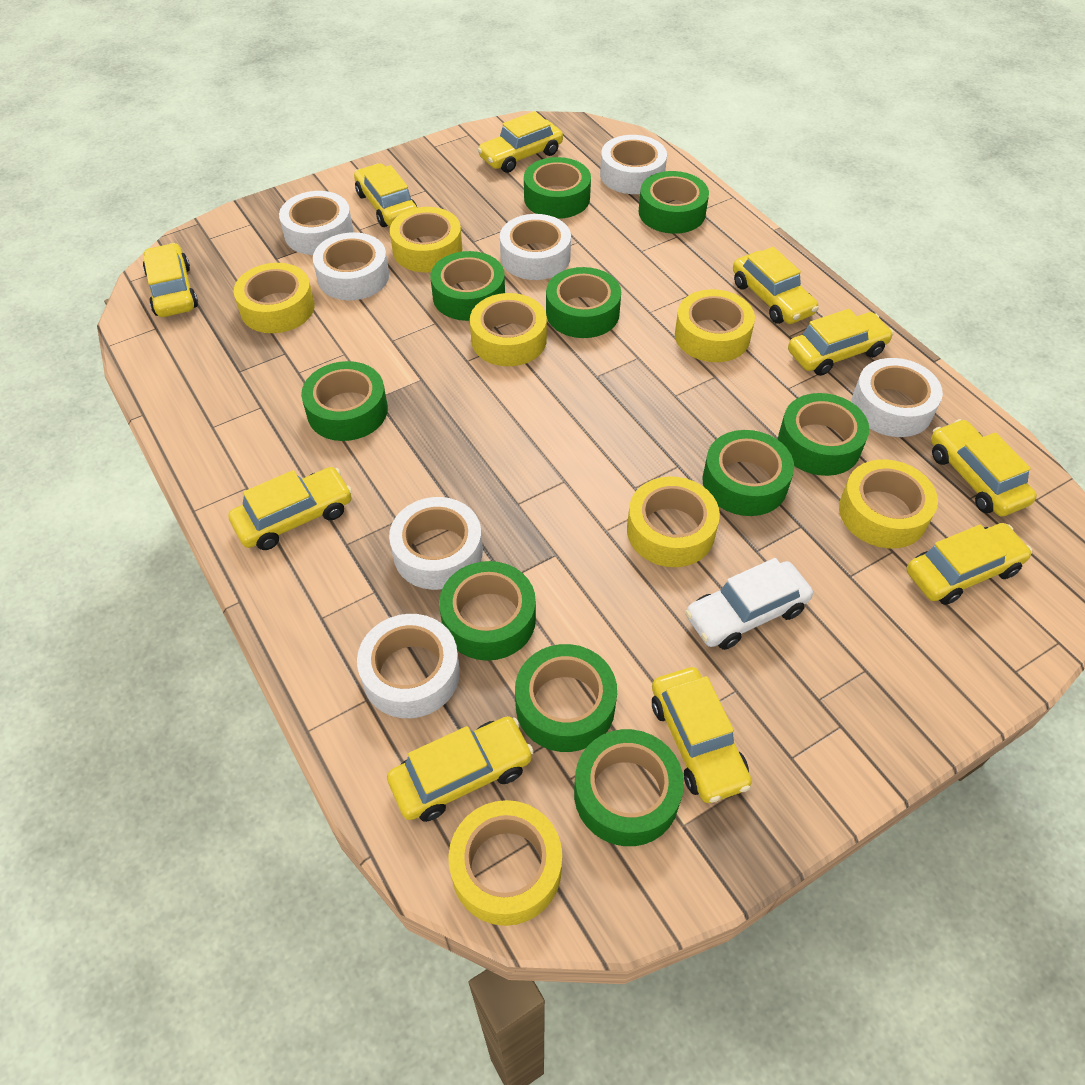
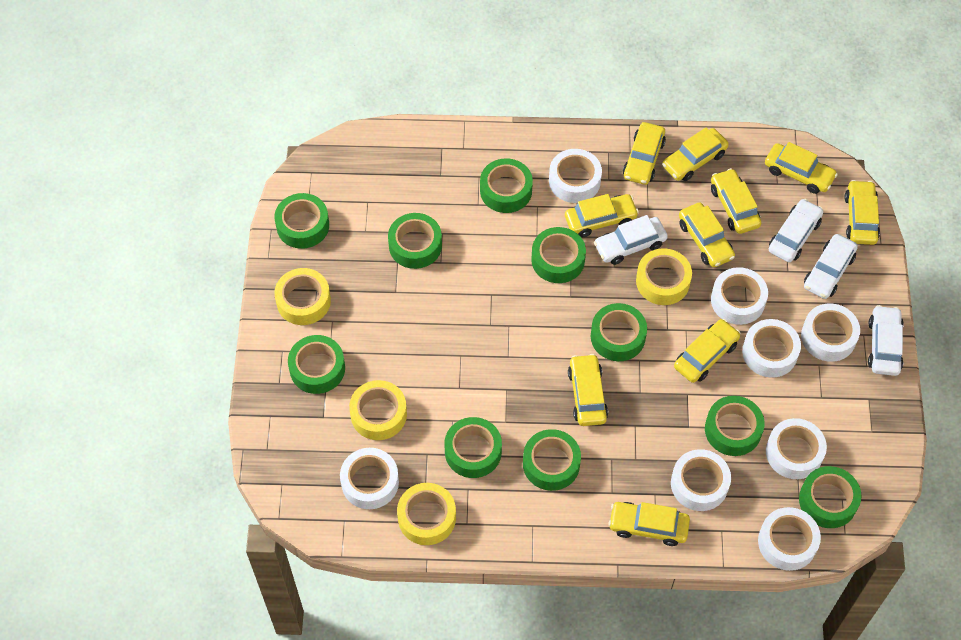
white car: 1 -> 4
white tape: 7 -> 8
yellow tape: 7 -> 4

